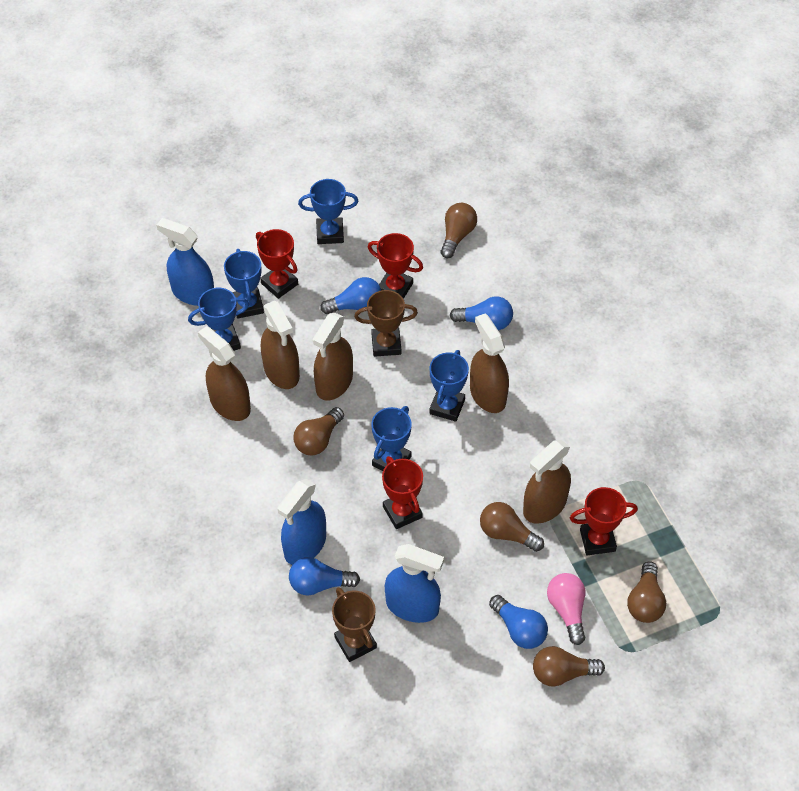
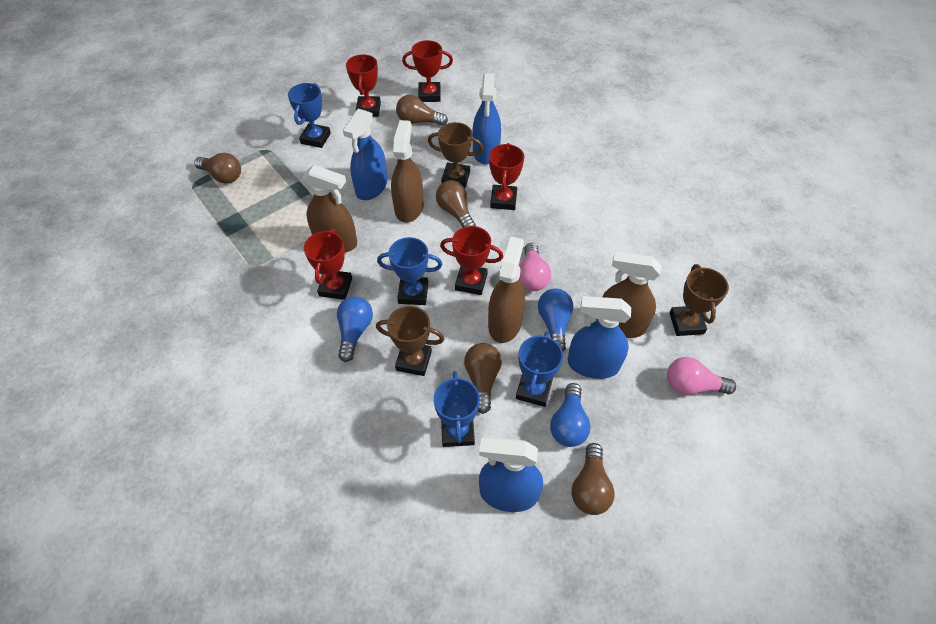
blue light bulb: 4 -> 3
blue spray bottle: 3 -> 4
blue trophy: 5 -> 4
brown spray bottle: 5 -> 4
brown trophy: 2 -> 3
pink light bulb: 1 -> 2
red trophy: 4 -> 5

